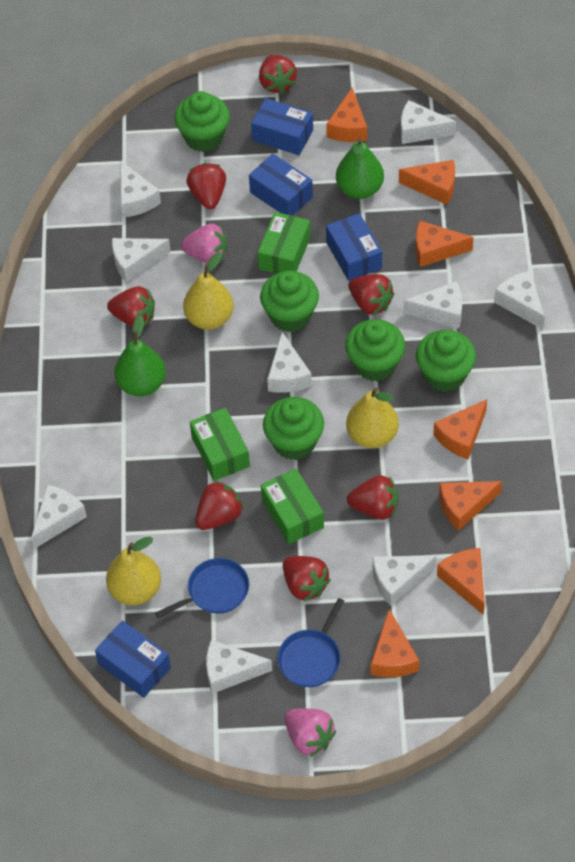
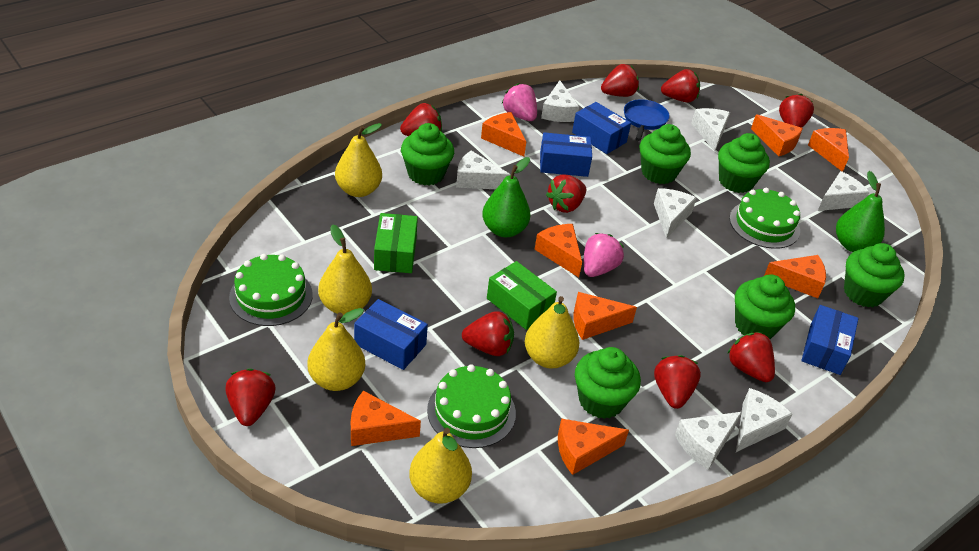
blue pan: 2 -> 1
green box: 3 -> 2
green cake: 0 -> 3
green cupcake: 5 -> 6
orange cheese: 7 -> 8
red strawberry: 7 -> 9
white cheese: 9 -> 7
yellow pear: 3 -> 5

